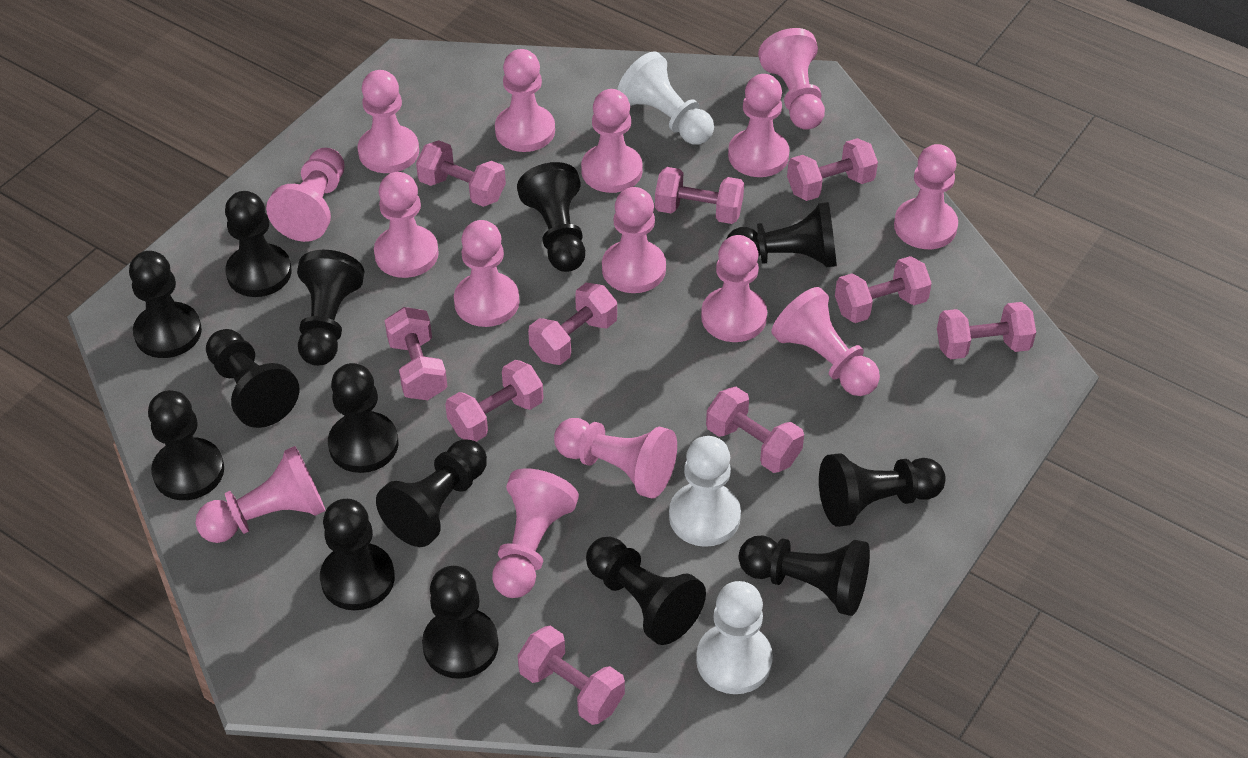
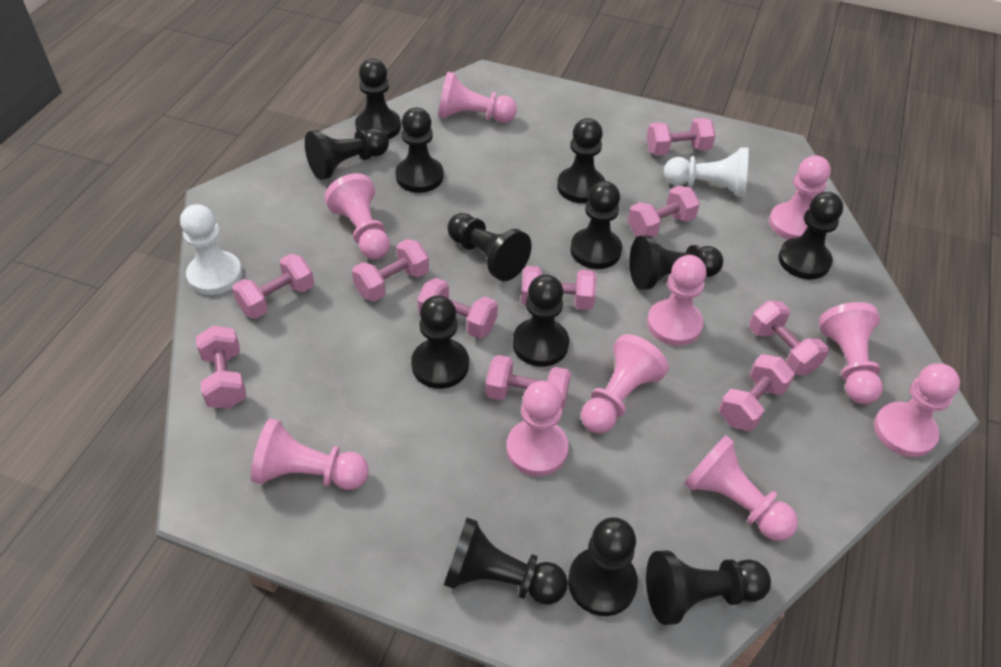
black pawn: 14 -> 13
pink pawn: 15 -> 10
white pawn: 3 -> 2

